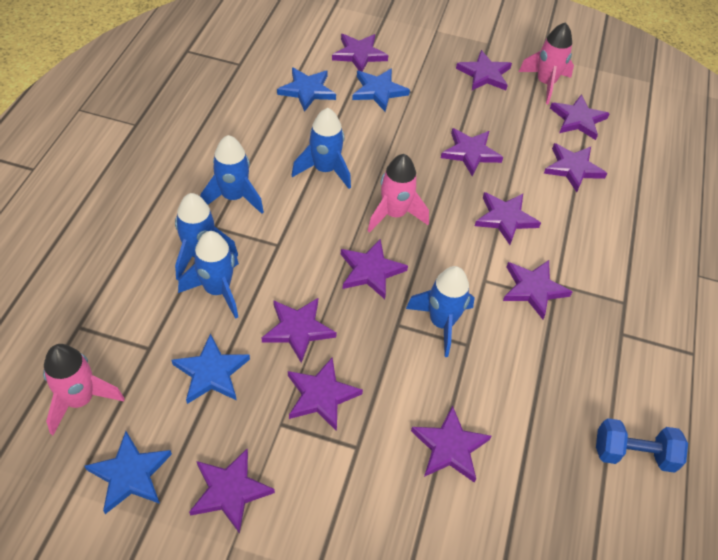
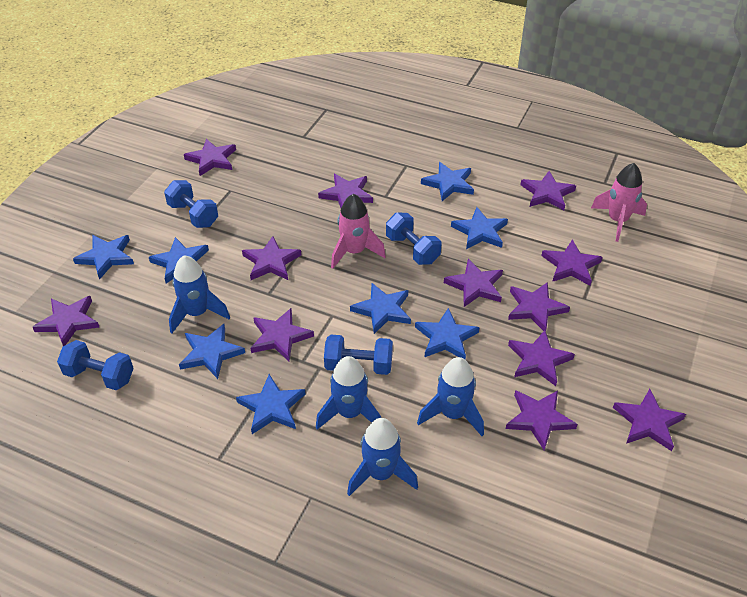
blue dumbbell: 1 -> 4
blue rocket: 5 -> 4
blue star: 4 -> 8
pink rocket: 3 -> 2

